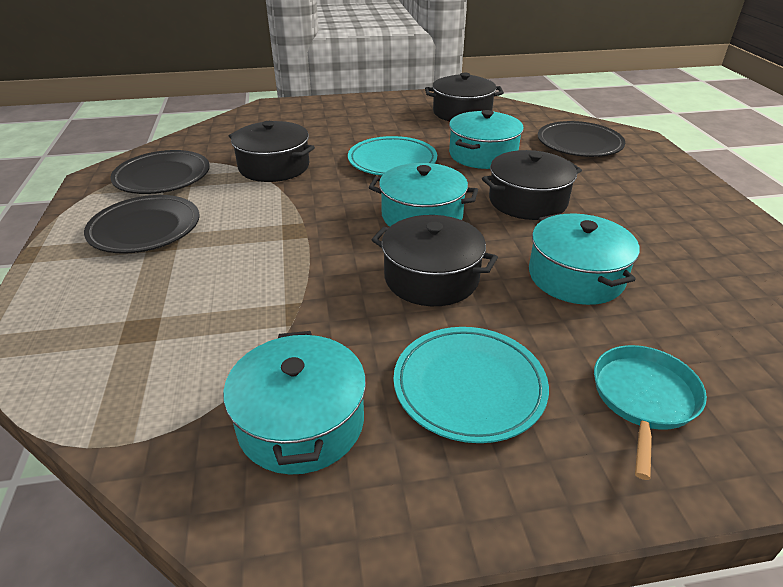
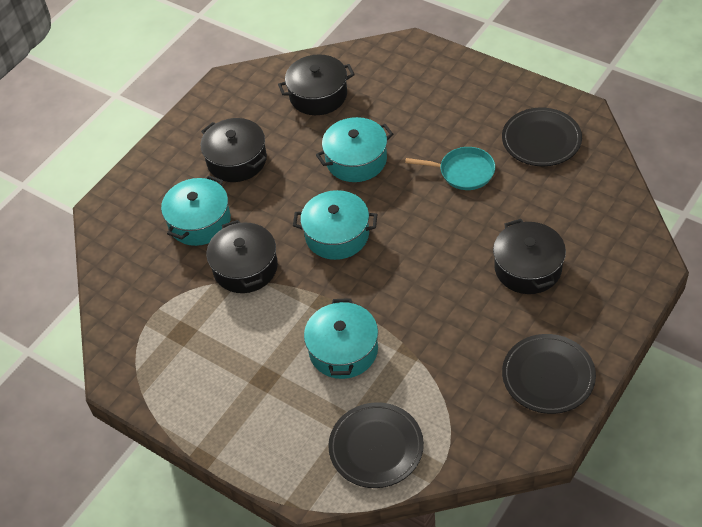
turquoise plate: 2 -> 0

